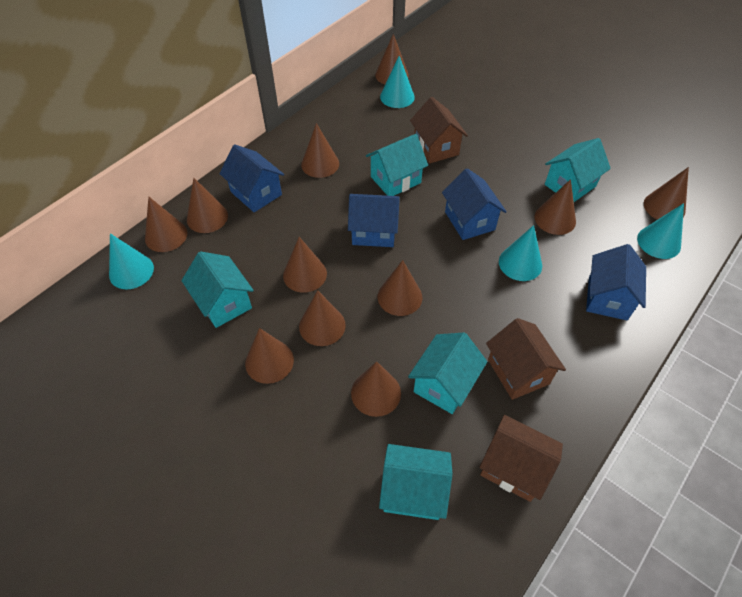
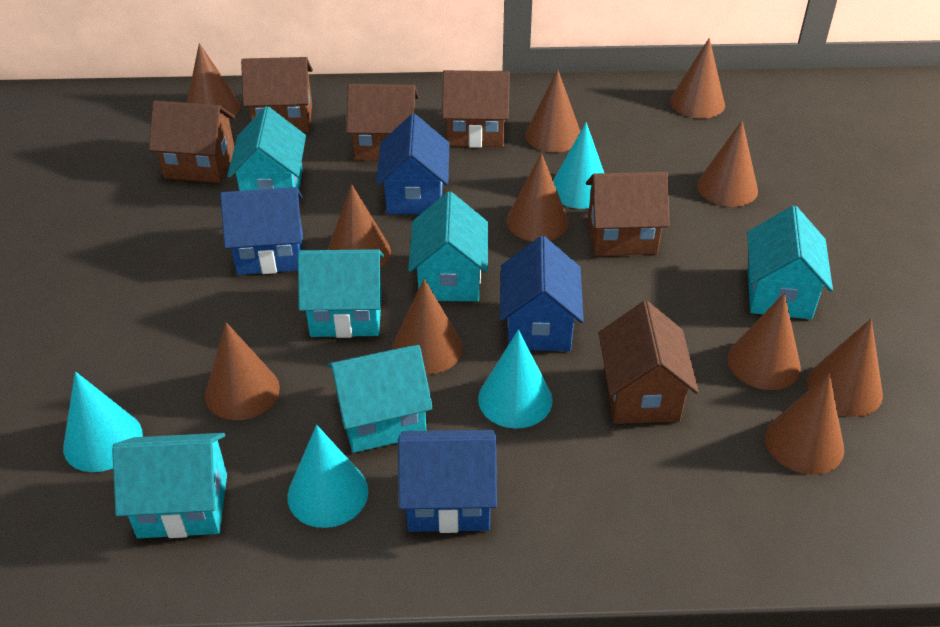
brown house: 3 -> 6
turquoise house: 5 -> 6

